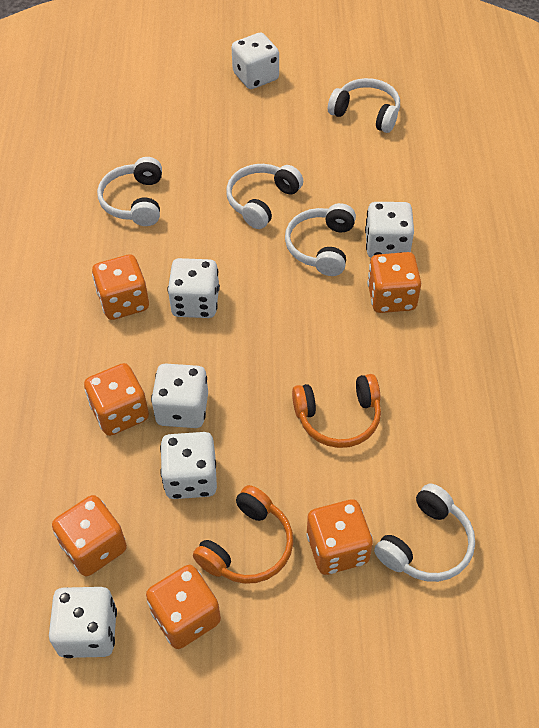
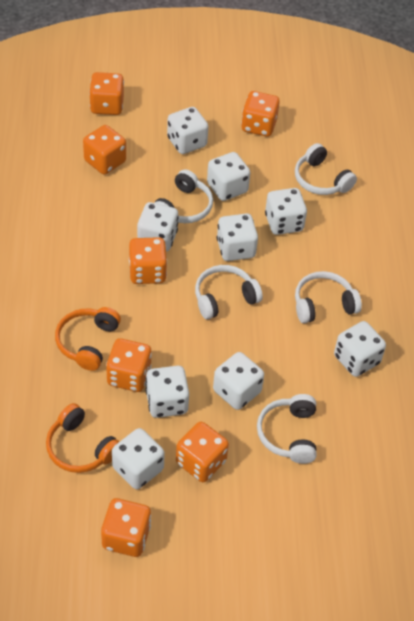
orange dice: 6 -> 7
white dice: 6 -> 9

